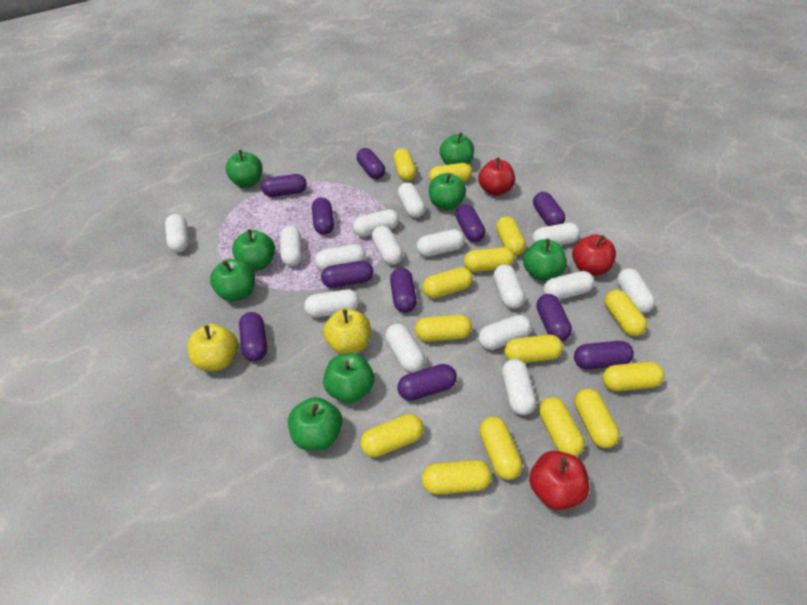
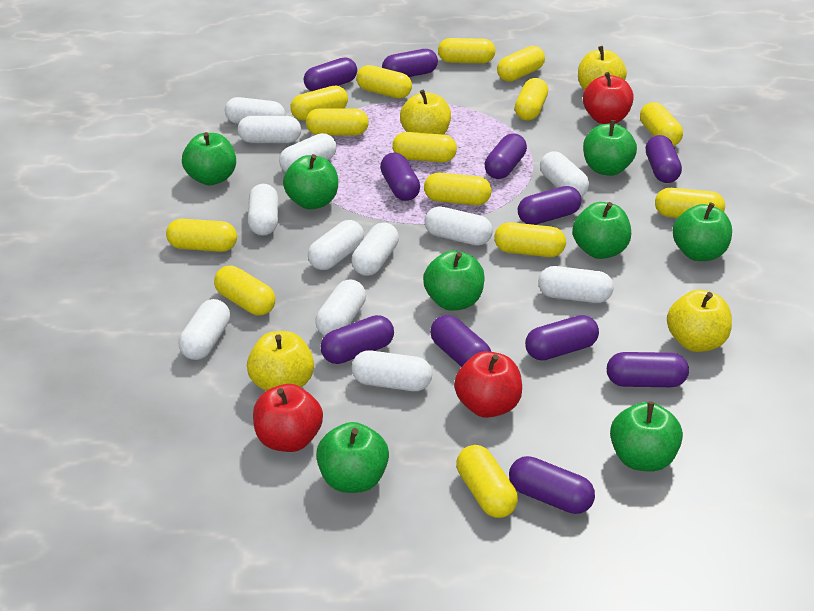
white capsule: 15 -> 12
yellow apple: 2 -> 4

